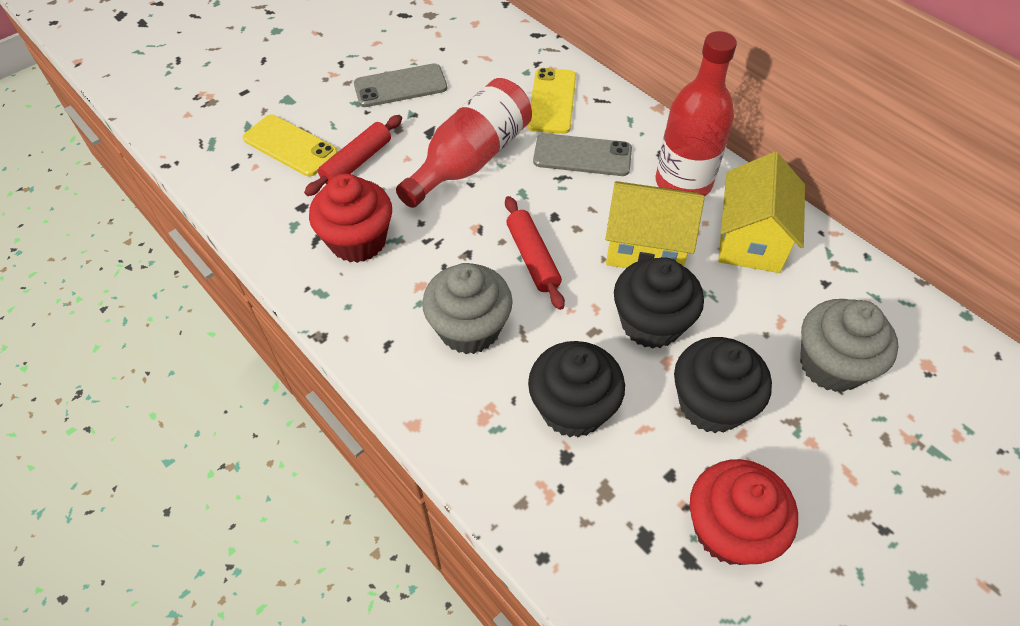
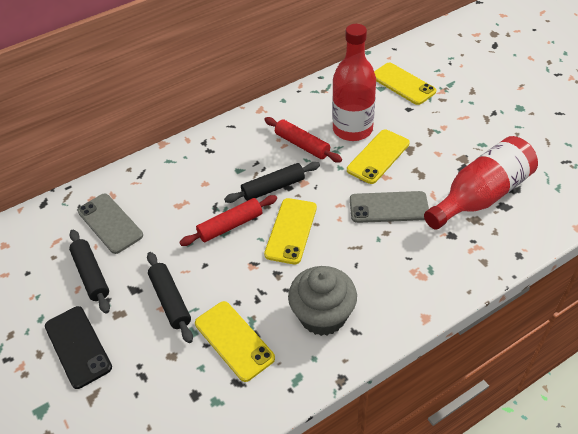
black cupcake: 3 -> 0
black phone: 0 -> 1
black rolling pin: 0 -> 3
grey cupcake: 2 -> 1
red cupcake: 2 -> 0
yellow house: 2 -> 0
yellow phone: 2 -> 4

